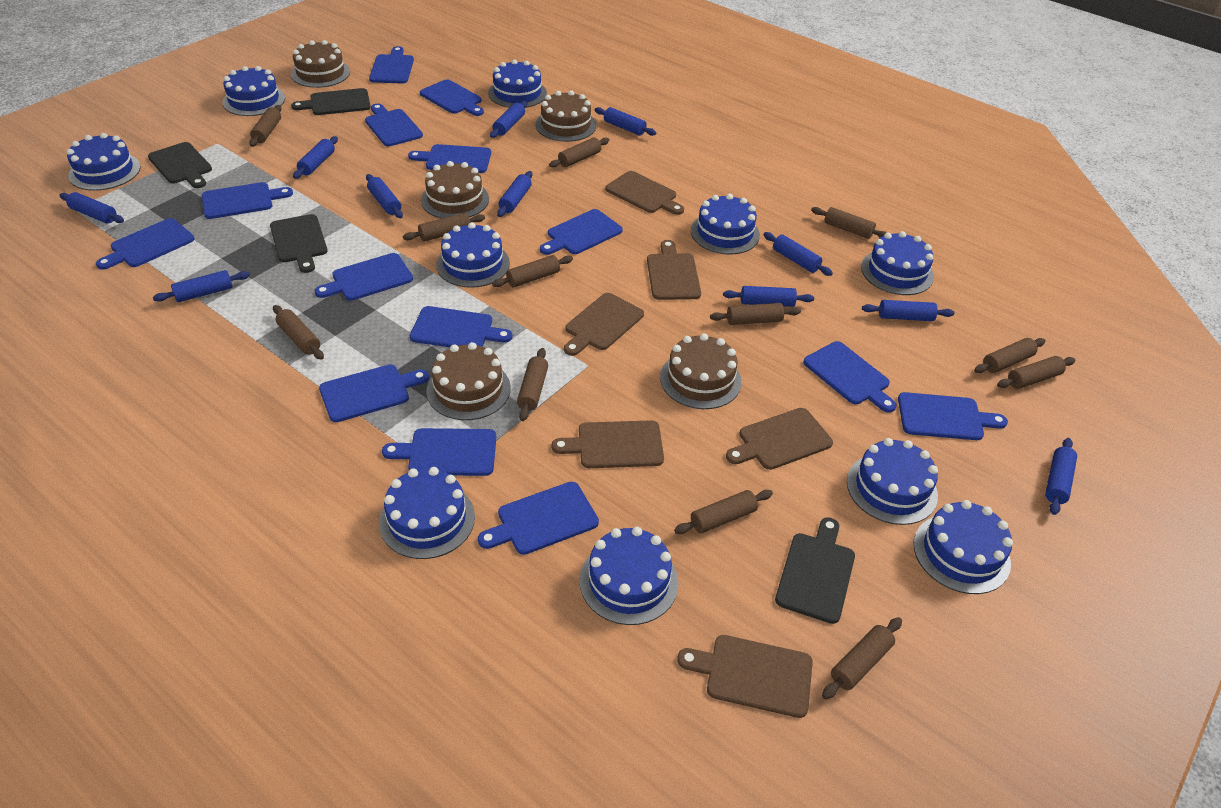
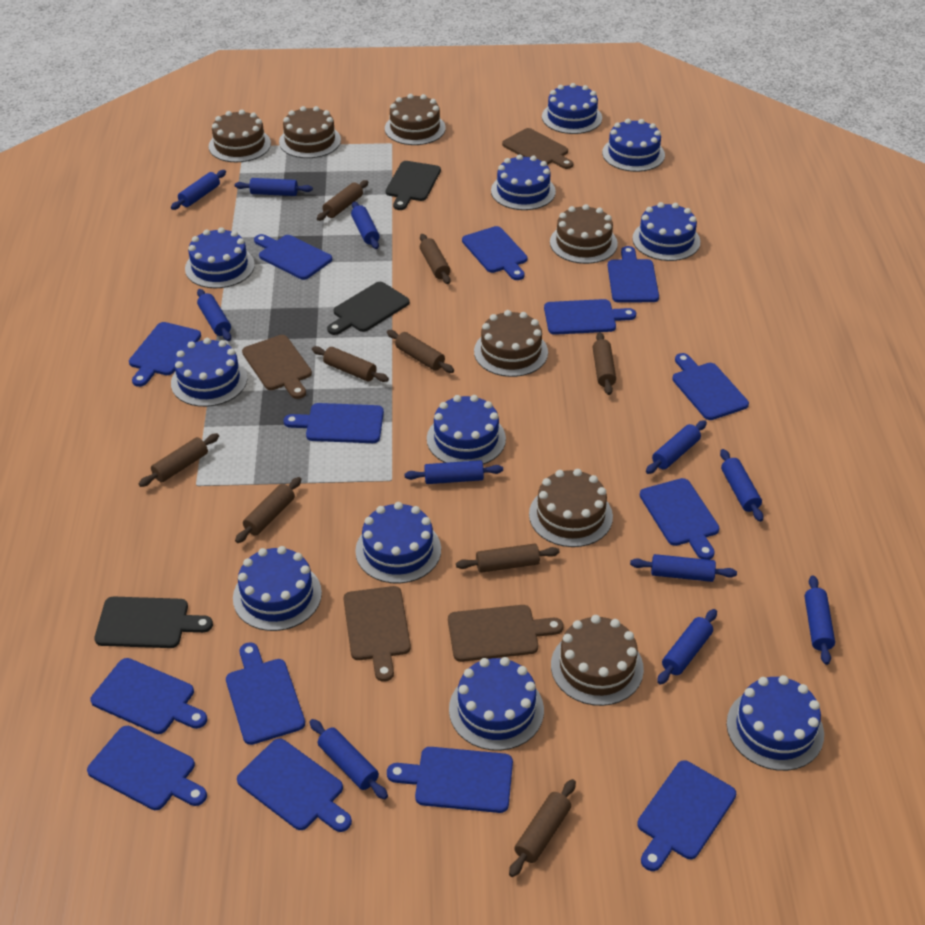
black cutting board: 4 -> 3
blue cake: 10 -> 11
brown cake: 5 -> 7
brown cutting board: 6 -> 4
brown rolling pin: 12 -> 9

